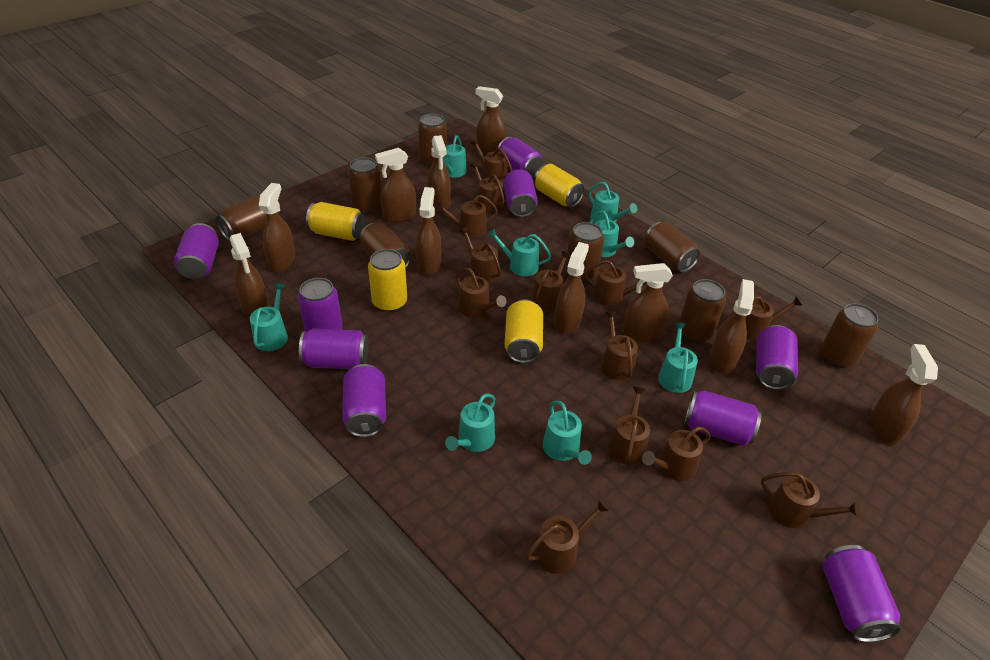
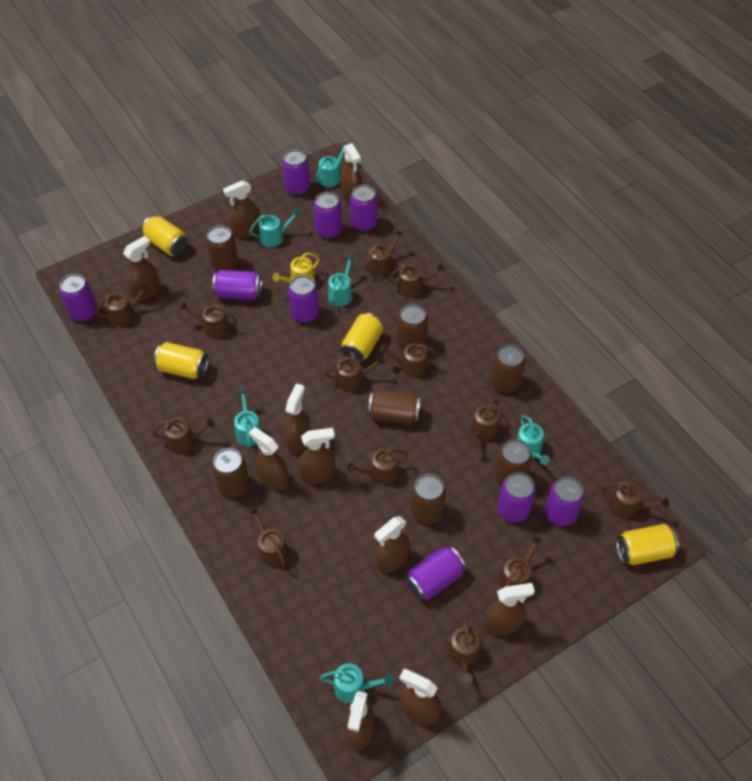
brown can: 8 -> 7
turquoise watering can: 8 -> 6
yellow watering can: 0 -> 1

